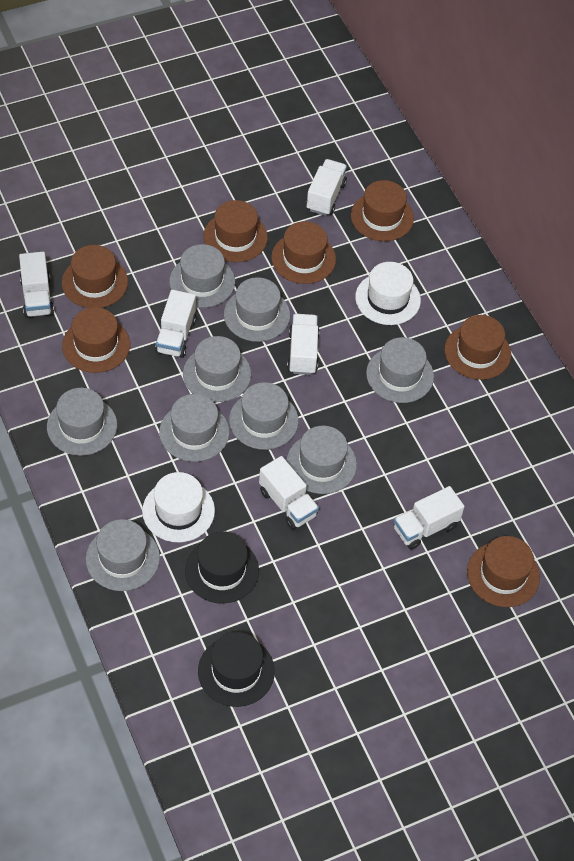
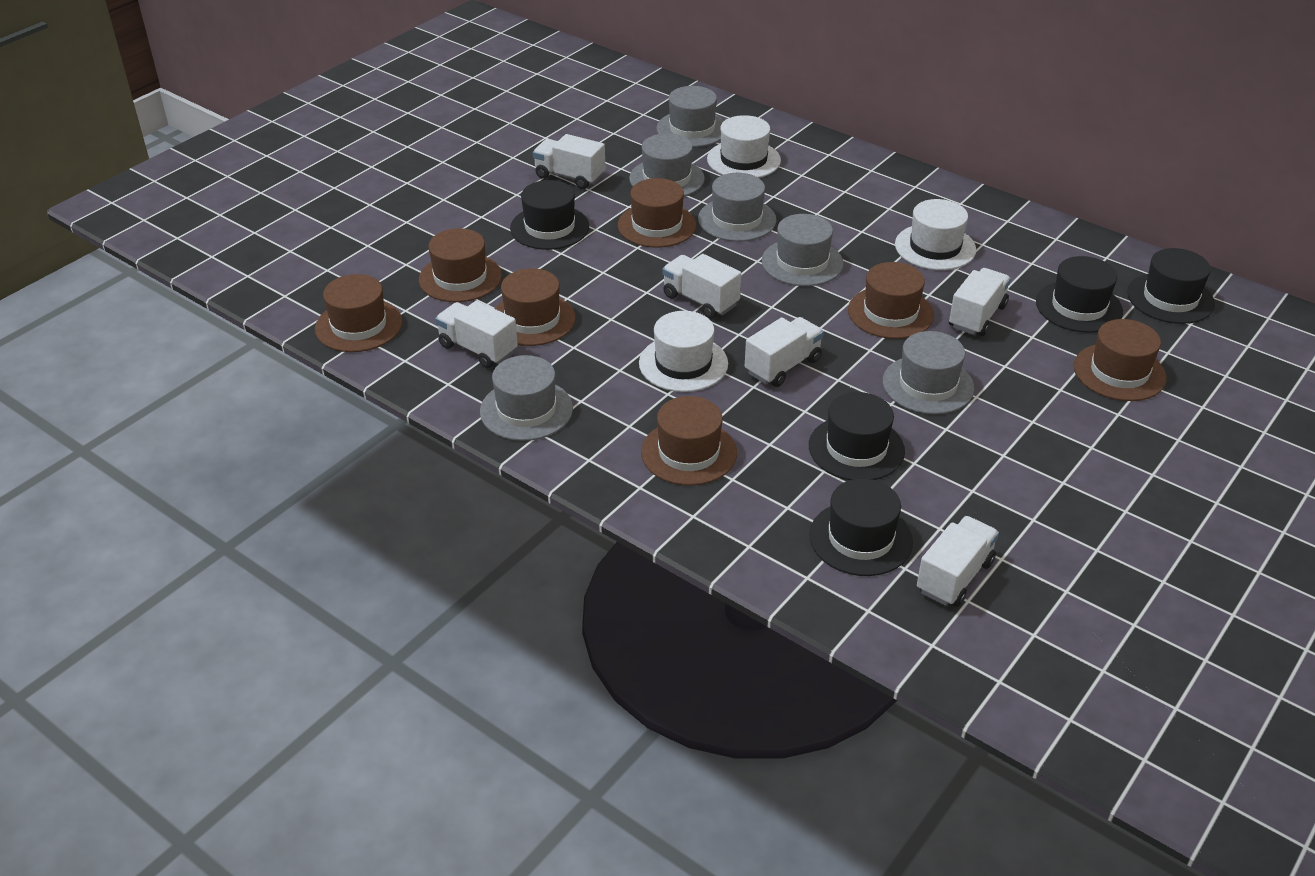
black hat: 2 -> 5
grey hat: 9 -> 6
white hat: 2 -> 3

